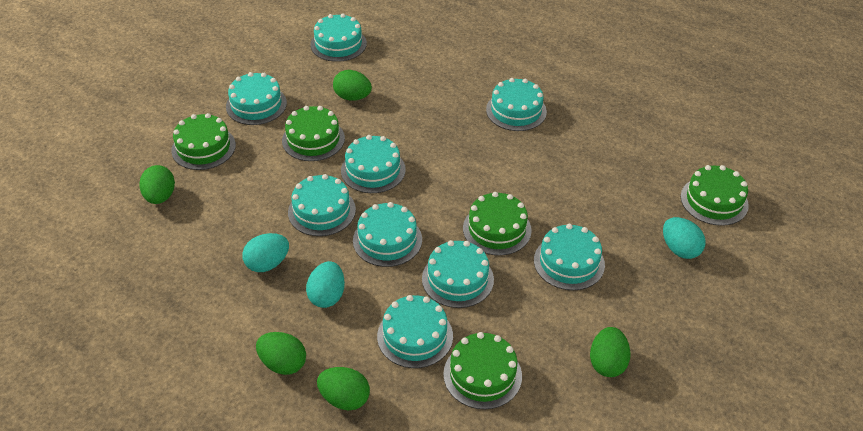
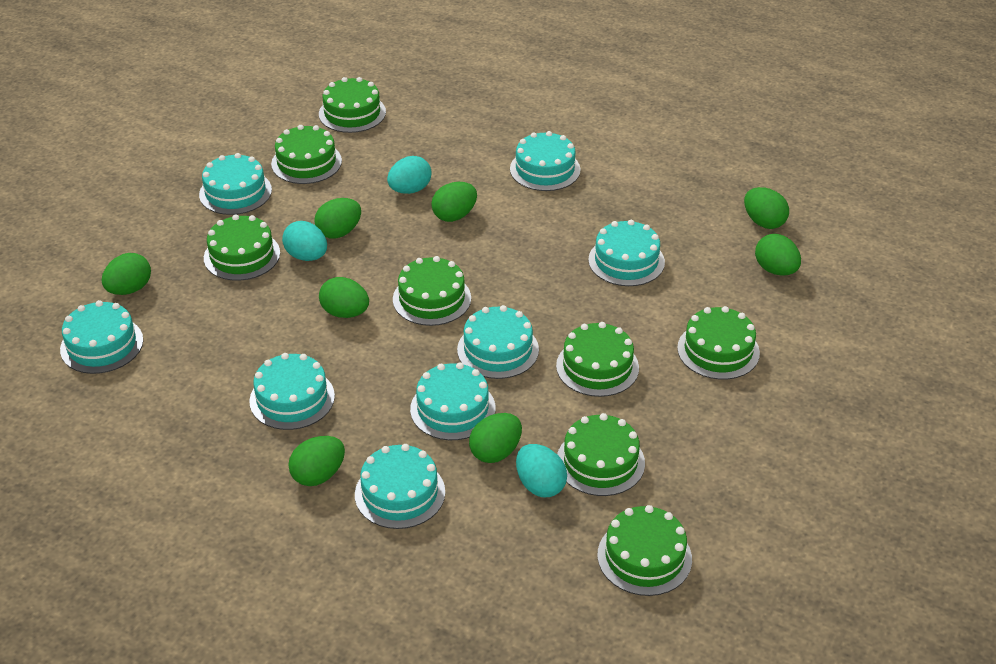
green cake: 5 -> 8
green egg: 5 -> 8
turquoise cake: 9 -> 8

